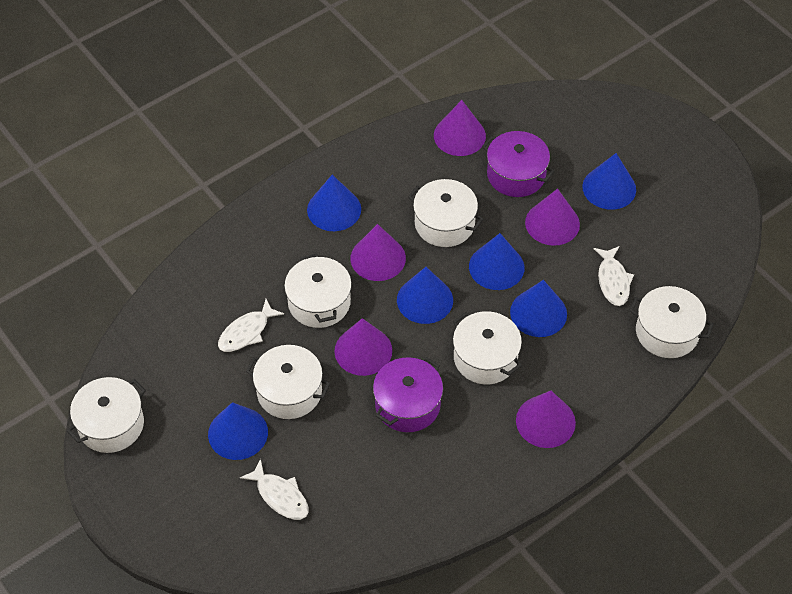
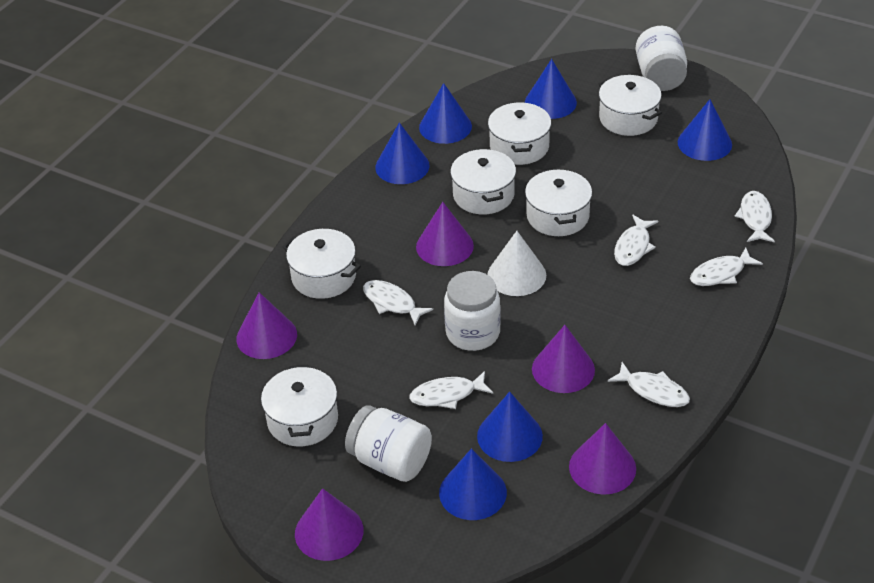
purple pot: 2 -> 0
white cone: 0 -> 1
white fish: 3 -> 6
white jar: 0 -> 3

